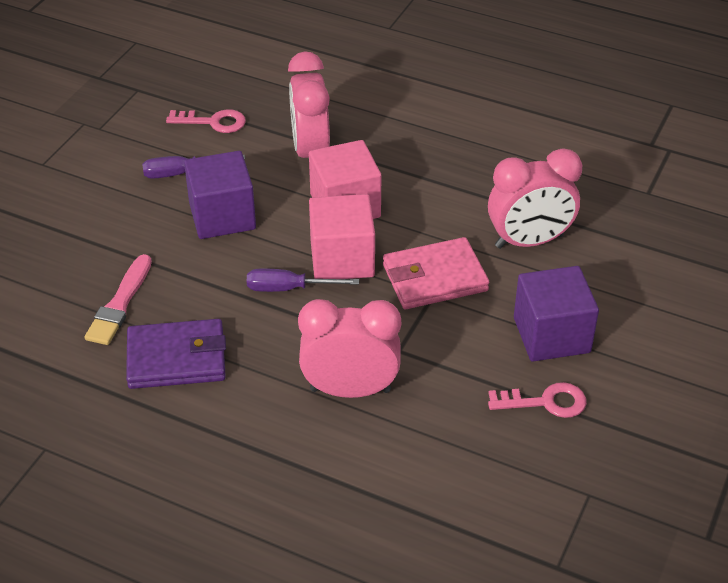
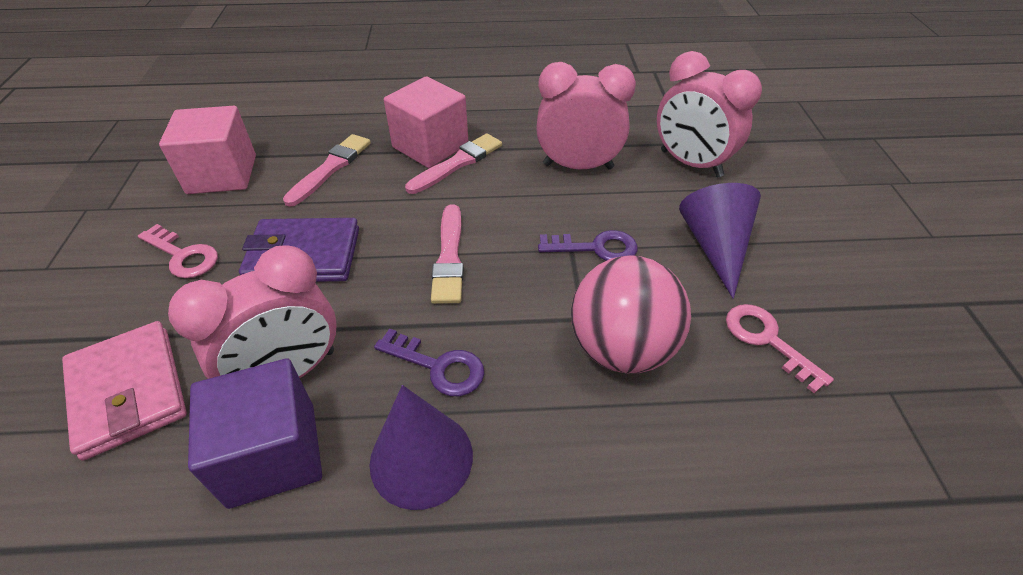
pink ball: 0 -> 1
pink brush: 1 -> 3
purple cone: 0 -> 2
purple cube: 2 -> 1
purple key: 0 -> 2
purple screwdriver: 2 -> 0

